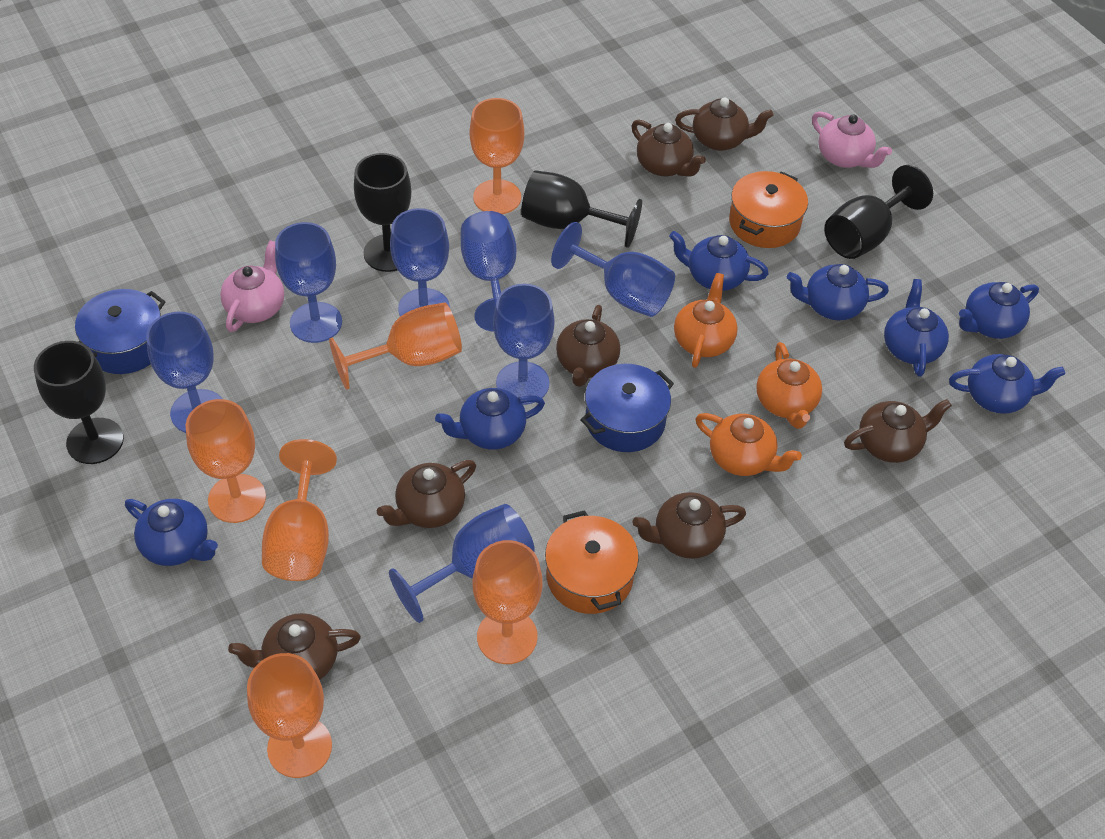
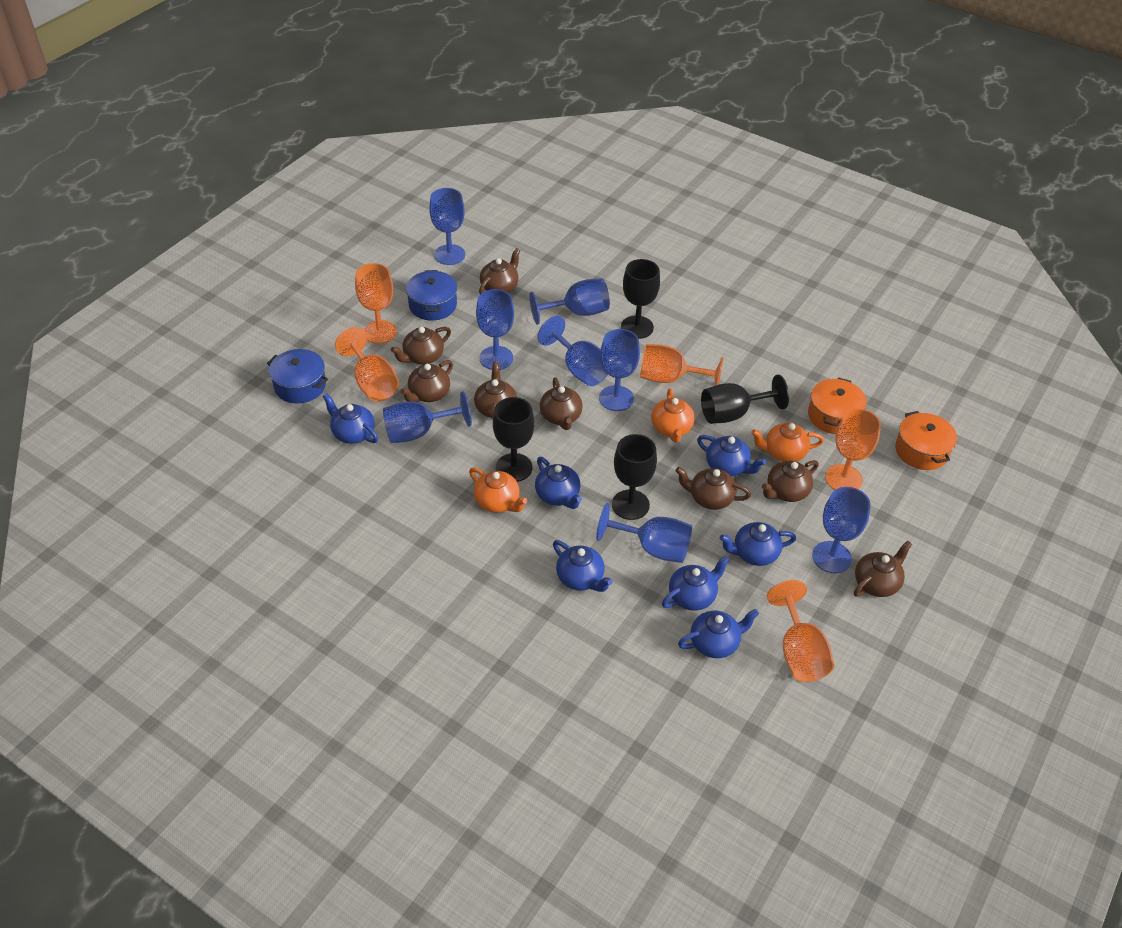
blue goblet: 7 -> 8
brown teapot: 7 -> 8
orange goblet: 6 -> 5
pink teapot: 2 -> 0

